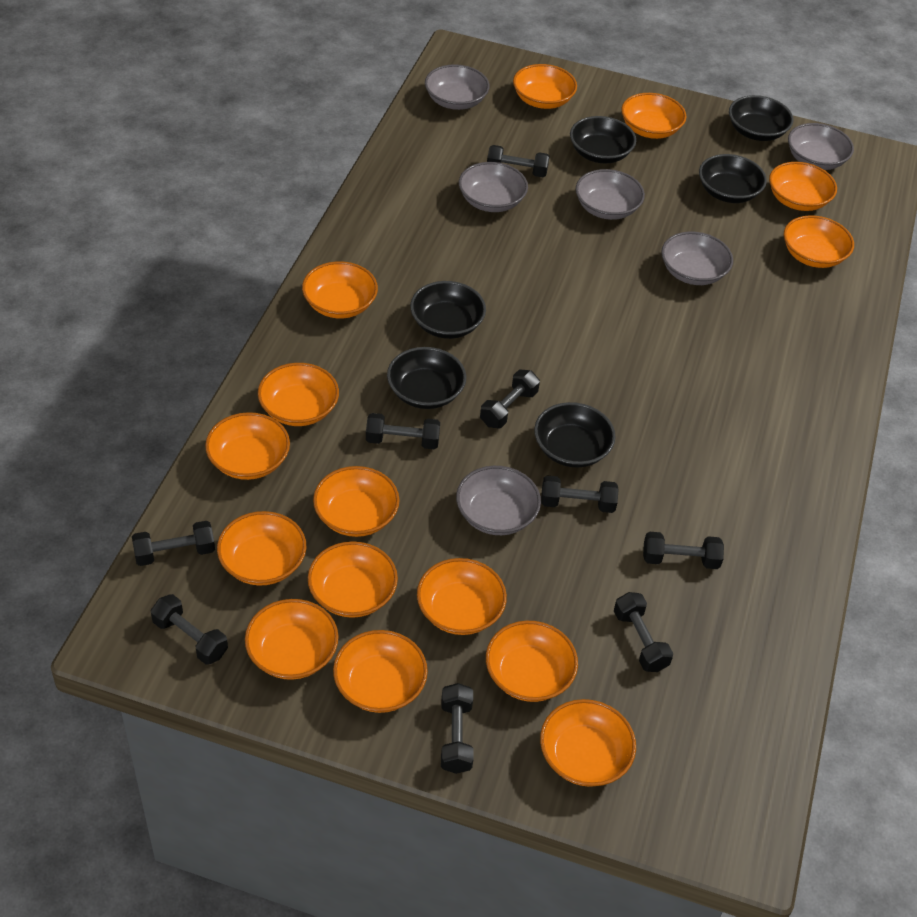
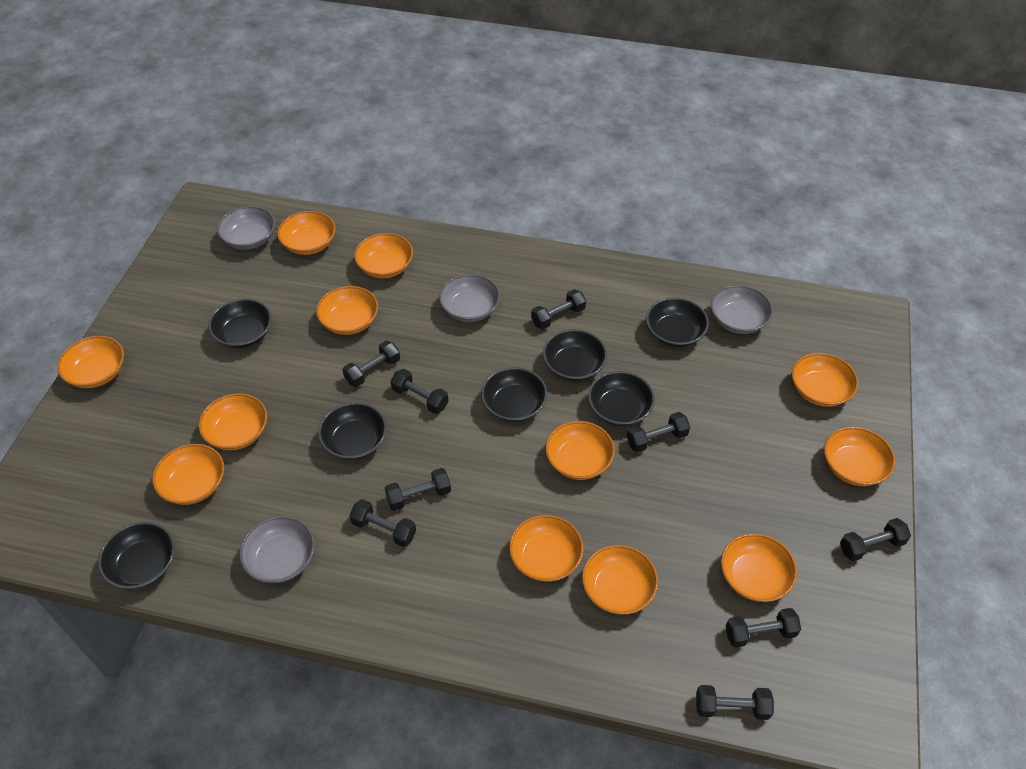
black bowl: 6 -> 7
grey bowl: 6 -> 4
orange bowl: 15 -> 12

